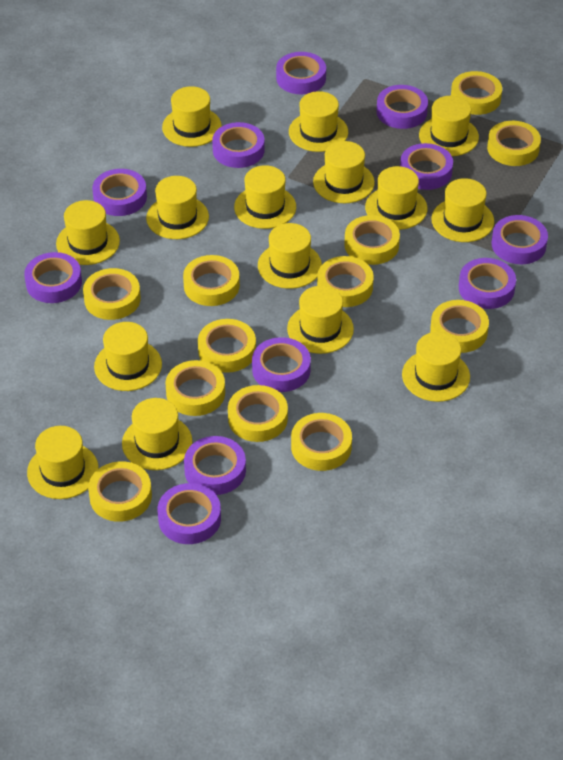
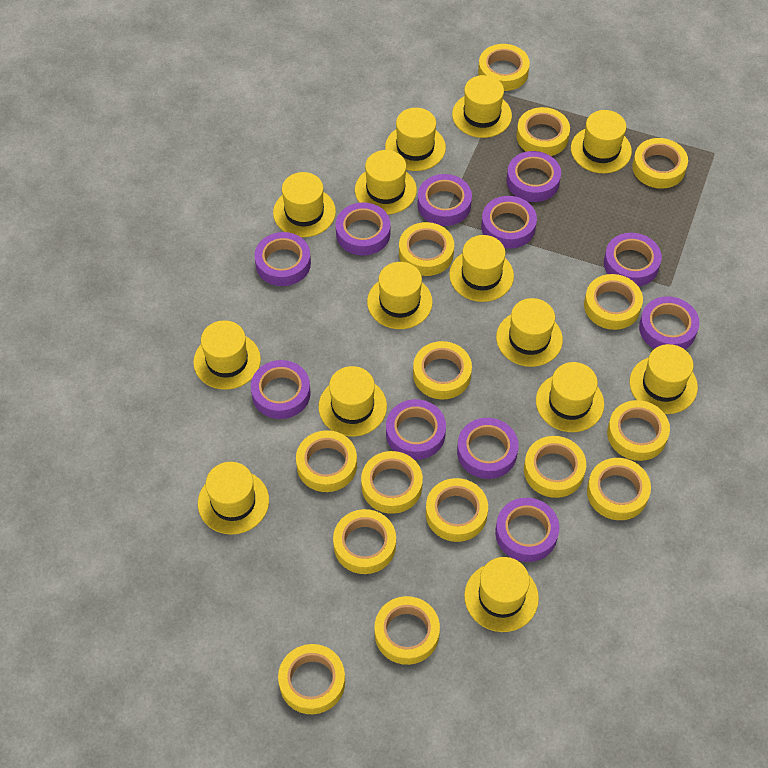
yellow hat: 15 -> 14
yellow tape: 12 -> 15

